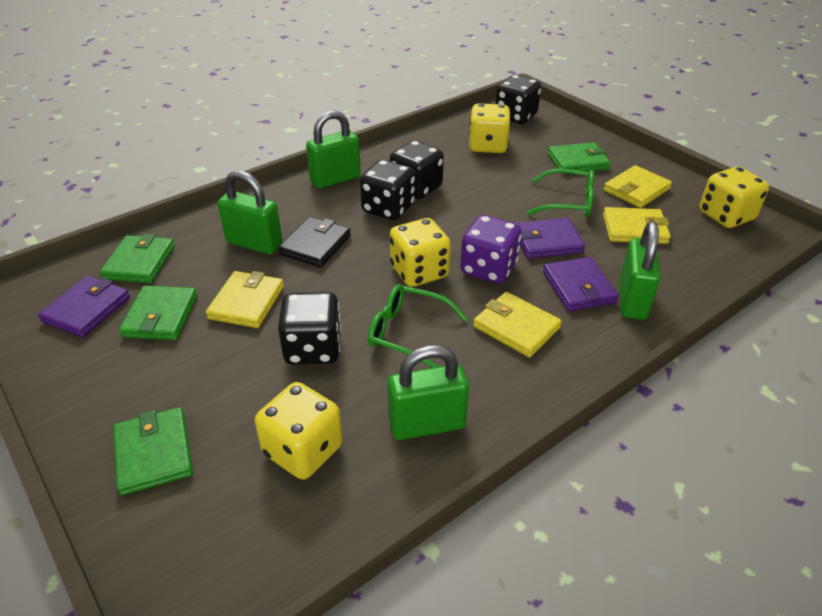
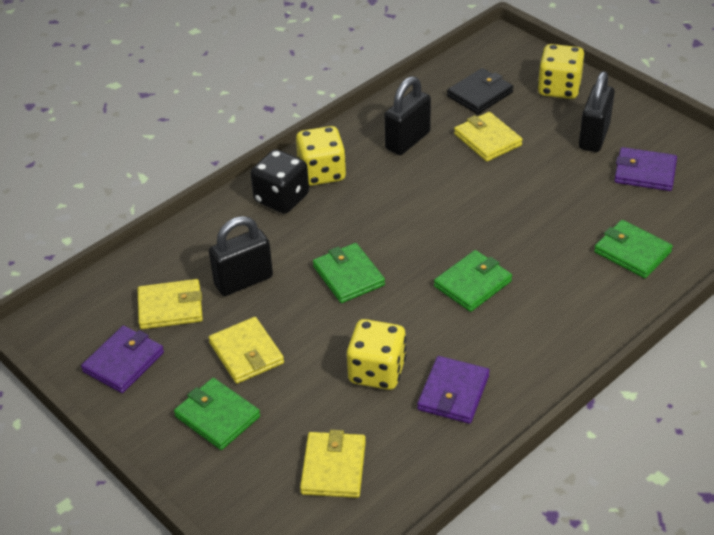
black dice: 4 -> 1
black padlock: 0 -> 3
green glasses: 2 -> 0
green padlock: 4 -> 0
purple dice: 1 -> 0
yellow dice: 4 -> 3

